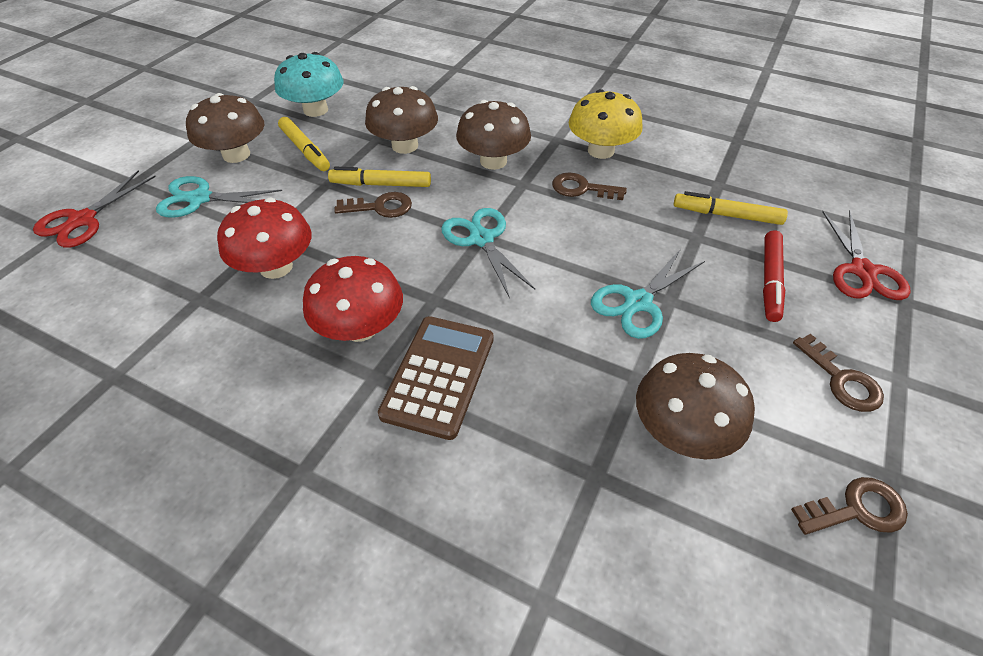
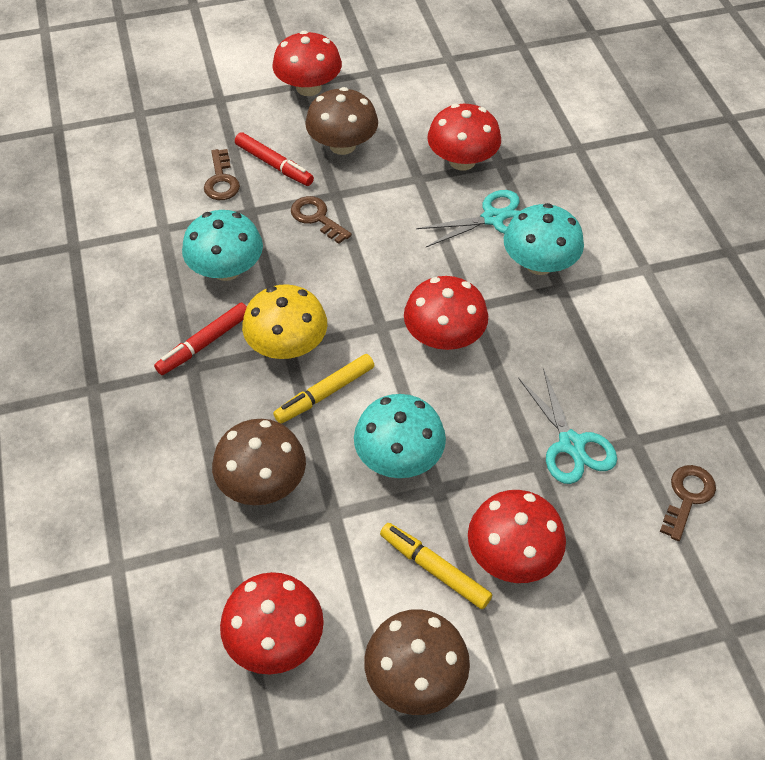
brown calculator: 1 -> 0
brown key: 4 -> 3
brown mushroom: 4 -> 3
red marker: 1 -> 2
red mushroom: 2 -> 5
red scissors: 2 -> 0
turquoise mushroom: 1 -> 3
turquoise scissors: 3 -> 2
yellow marker: 3 -> 2

